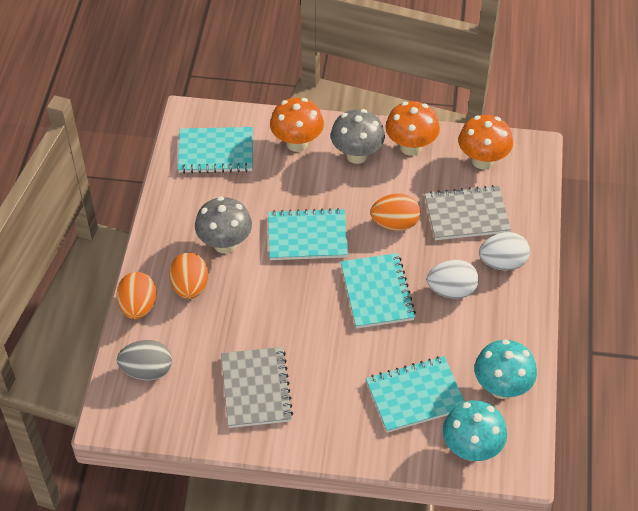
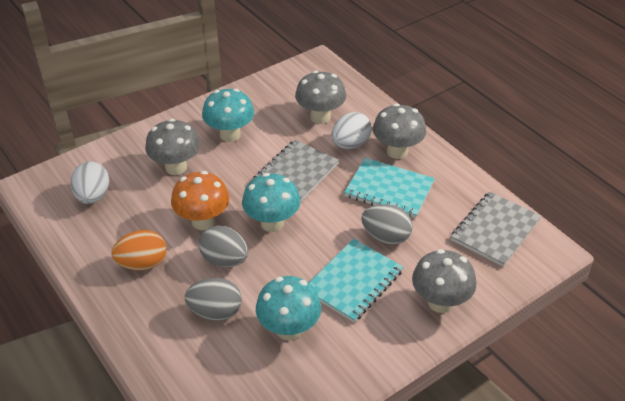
grey egg: 1 -> 3
grey mushroom: 2 -> 4
orange egg: 3 -> 1
orange mushroom: 3 -> 1
turquoise mushroom: 2 -> 3
turquoise notebook: 4 -> 2

